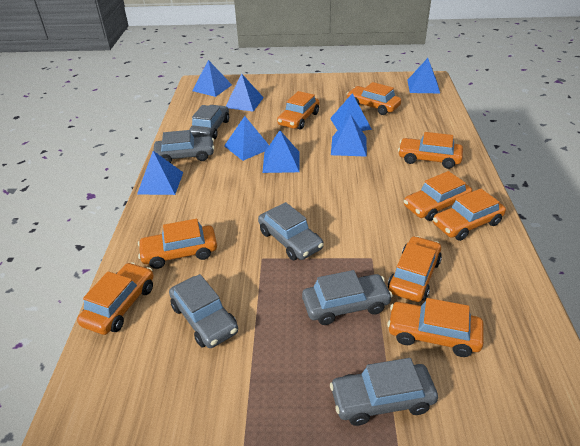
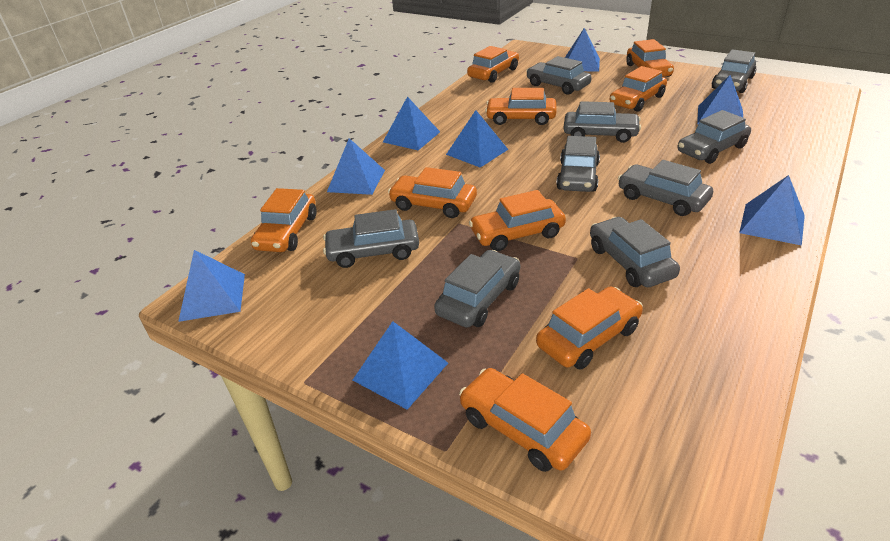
grey car: 6 -> 9

